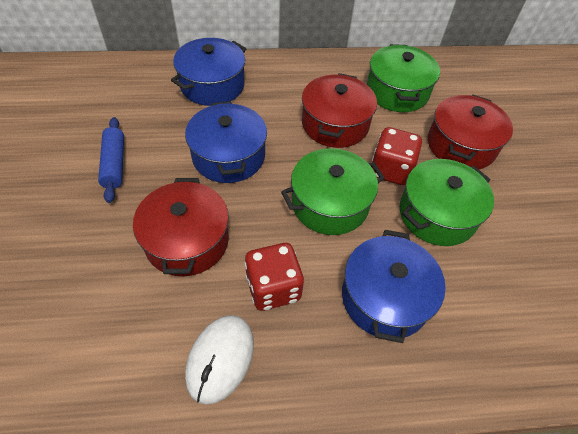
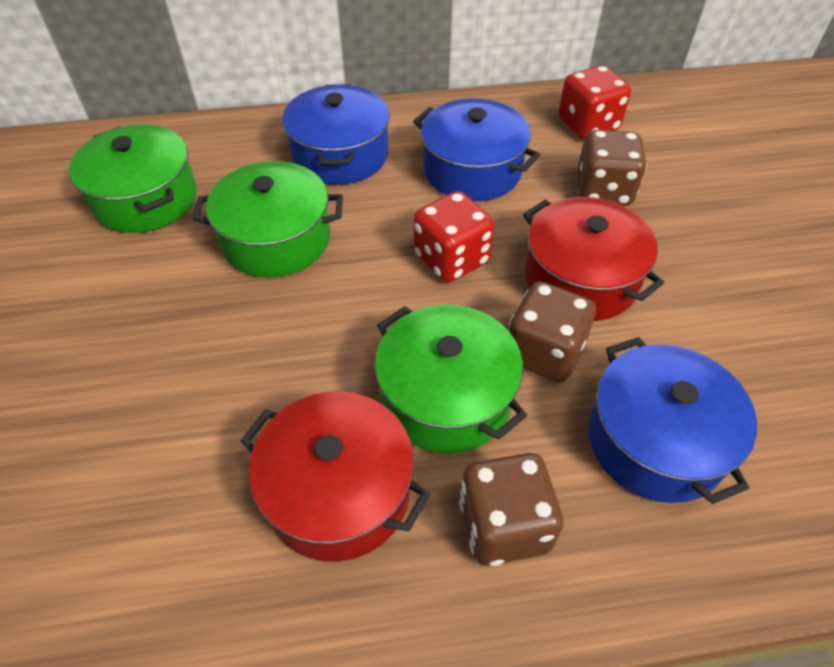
blue rolling pin: 1 -> 0
brown dice: 0 -> 3
red pot: 3 -> 2
white mouse: 1 -> 0

